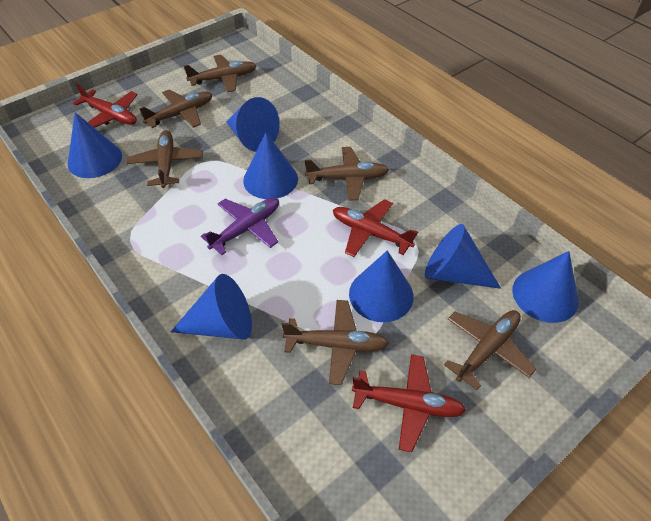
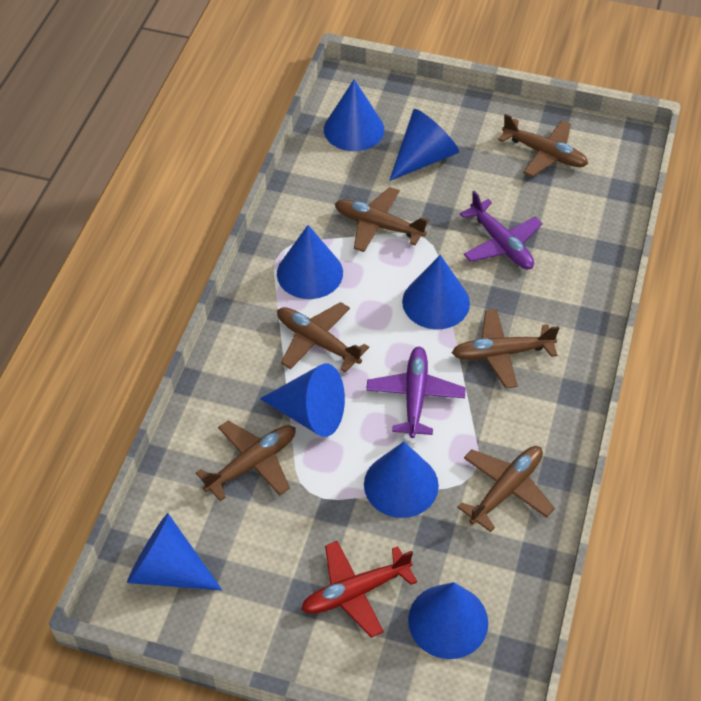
blue cone: 7 -> 8
purple plane: 1 -> 2
red plane: 3 -> 1

